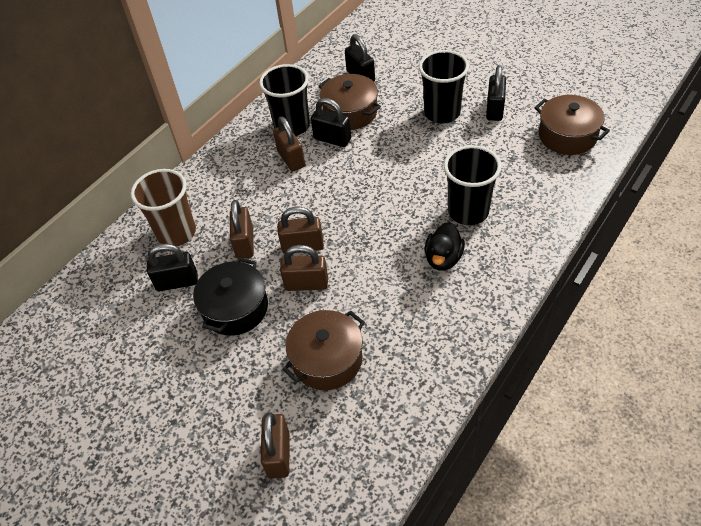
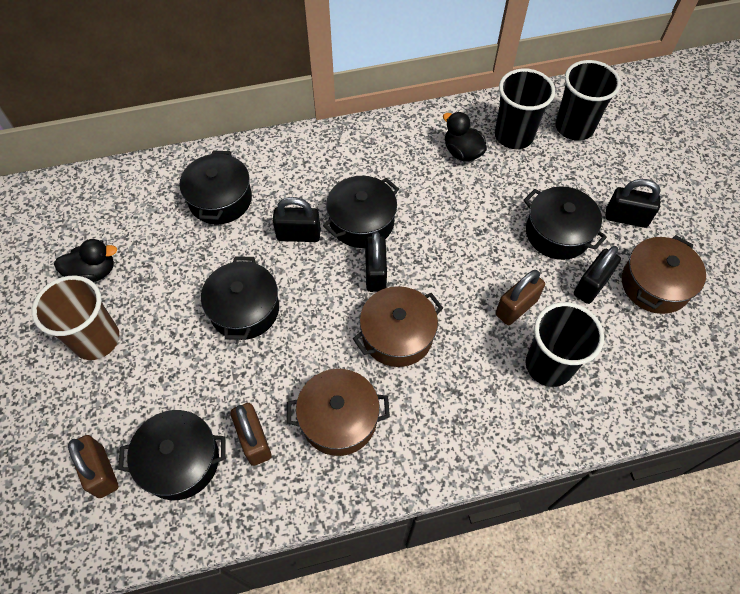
black duck: 1 -> 2
black pot: 1 -> 5
brown padlock: 5 -> 3

